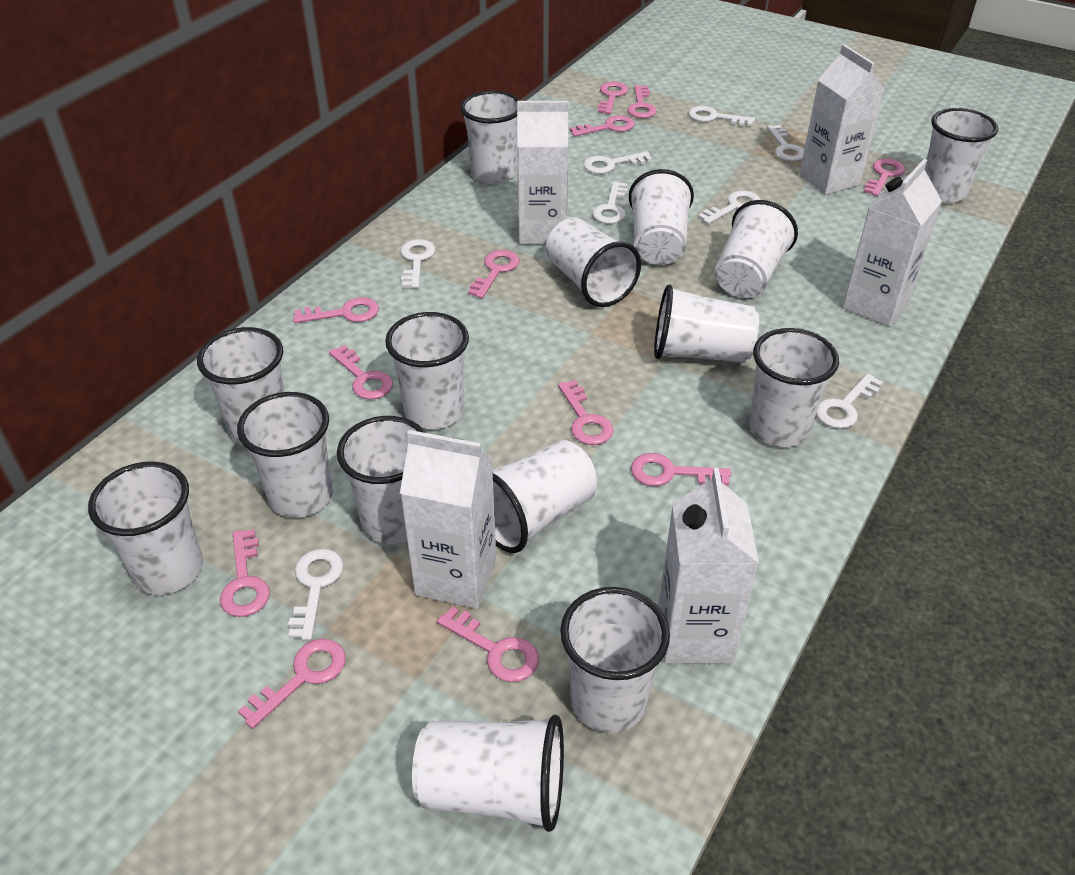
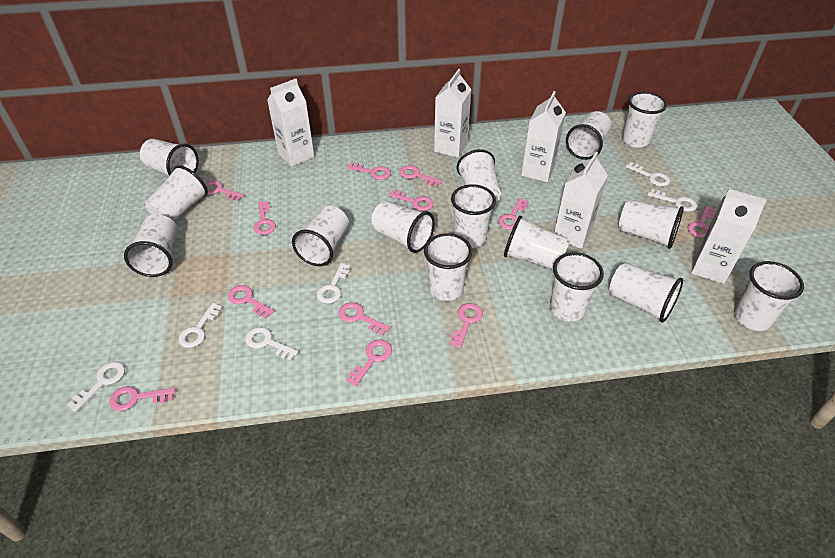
white key: 8 -> 6

